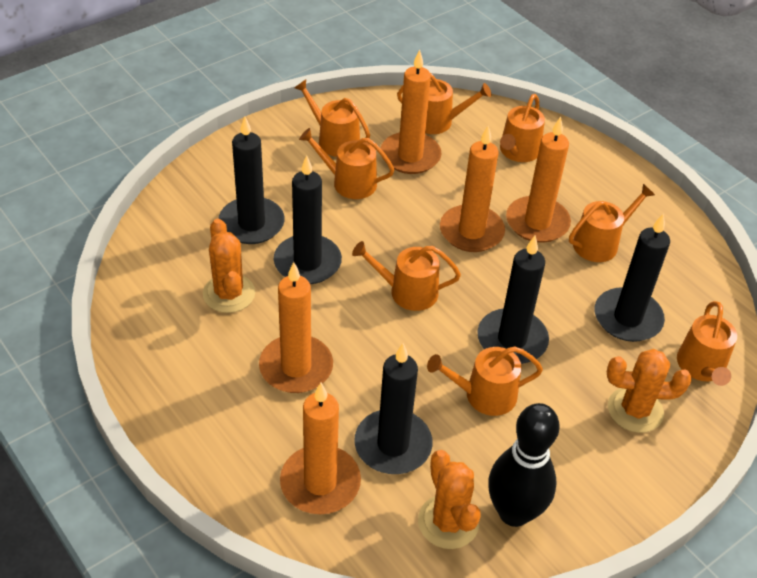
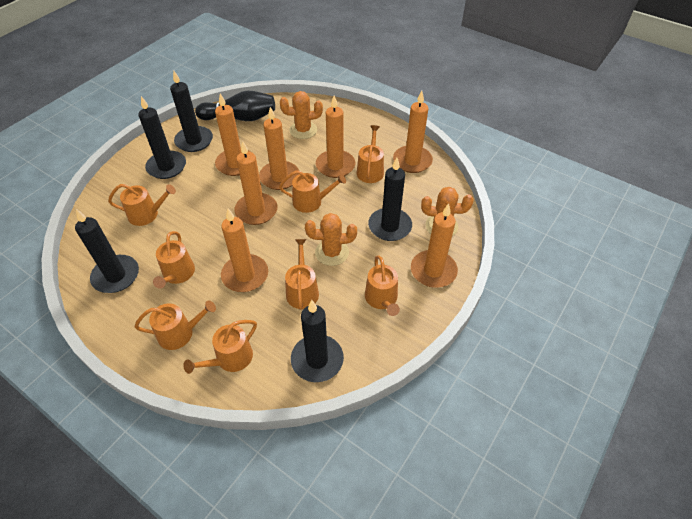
orange candle: 5 -> 7

